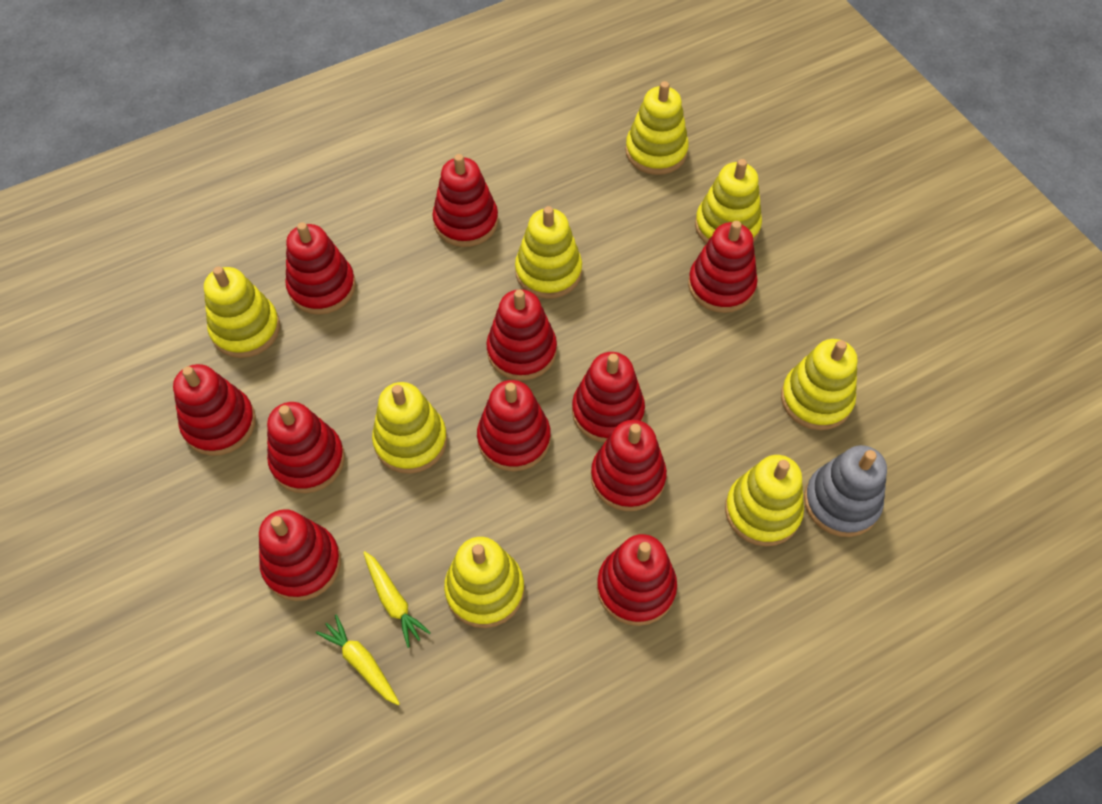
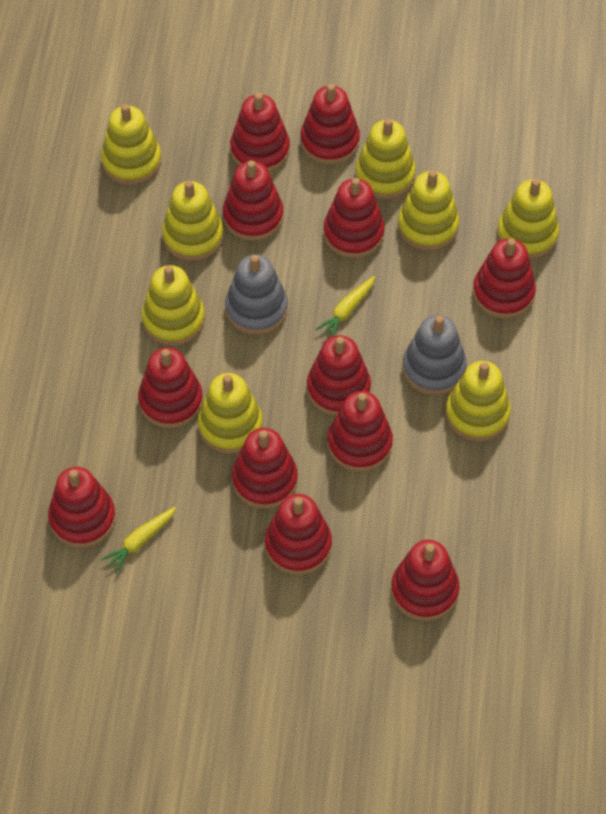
grey stacking toy: 1 -> 2
red stacking toy: 11 -> 12

